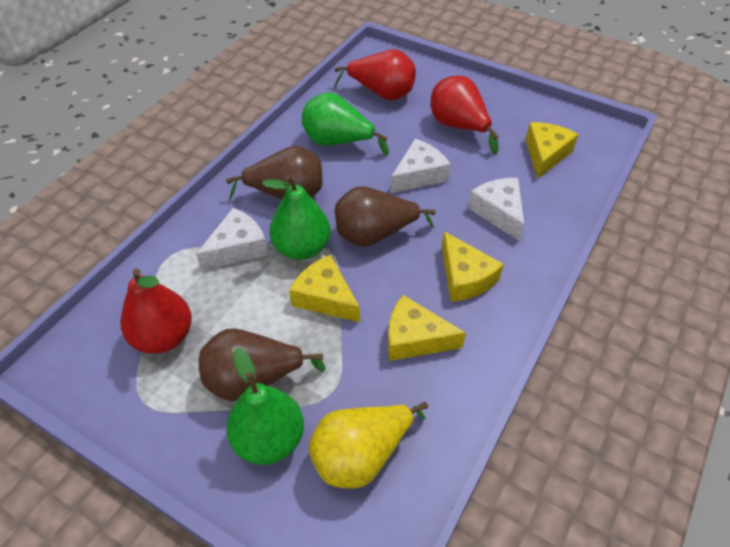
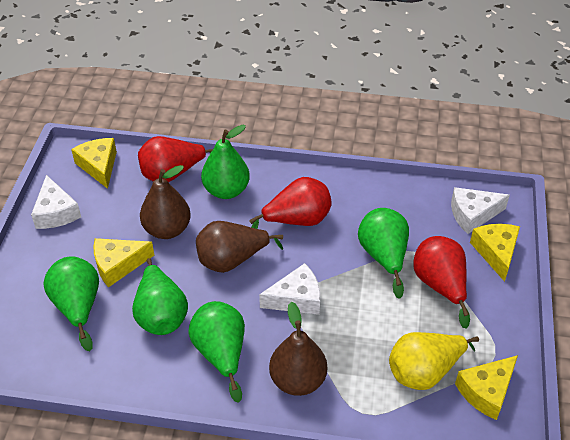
green pear: 3 -> 5

